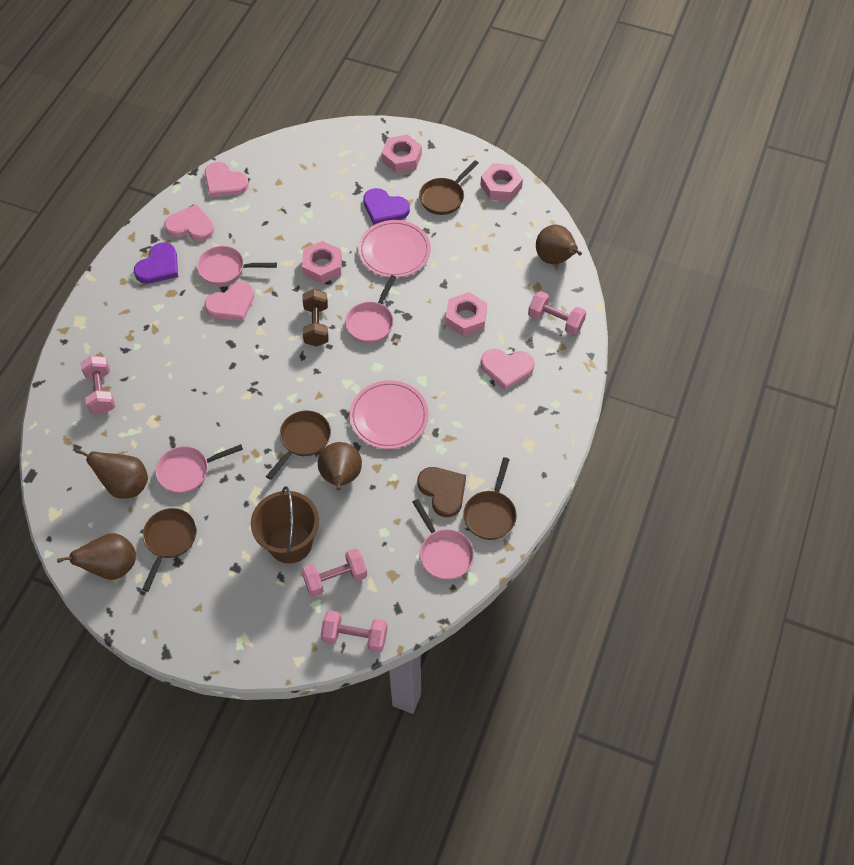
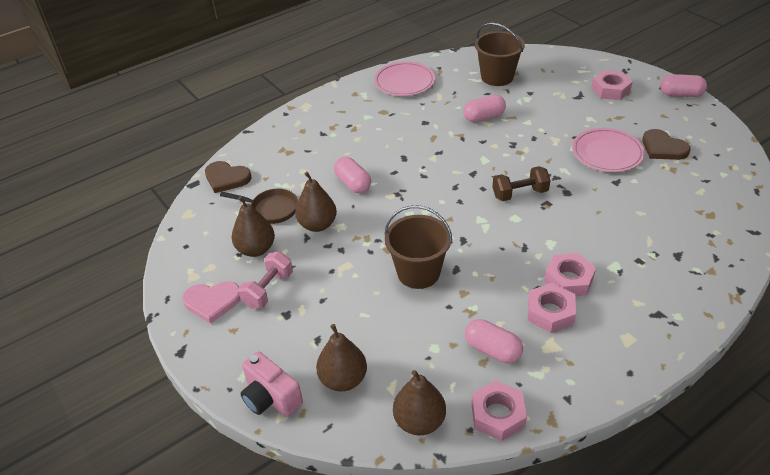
brown bucket: 1 -> 2
brown heart: 1 -> 2
brown pan: 4 -> 1
pink camera: 0 -> 1
pink capsule: 0 -> 4
pink dumbbell: 4 -> 1
pink heart: 4 -> 1
pink pan: 4 -> 0
purple heart: 2 -> 0

